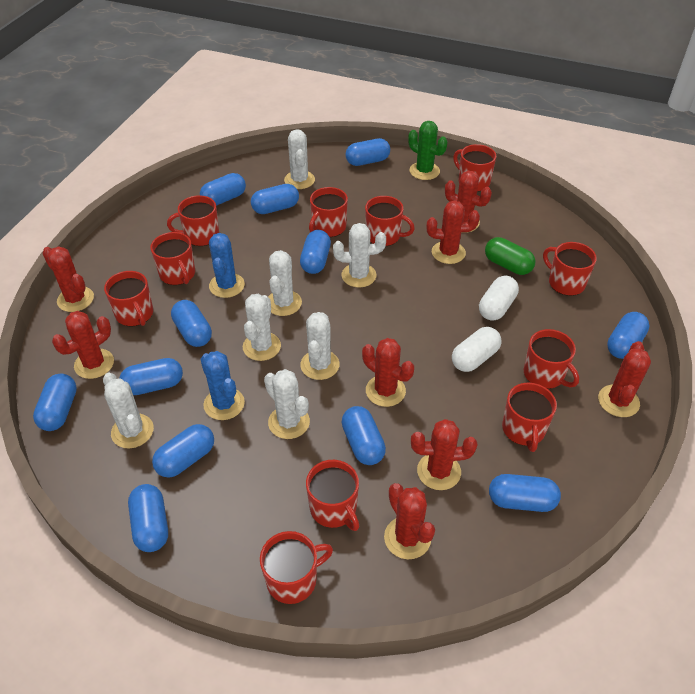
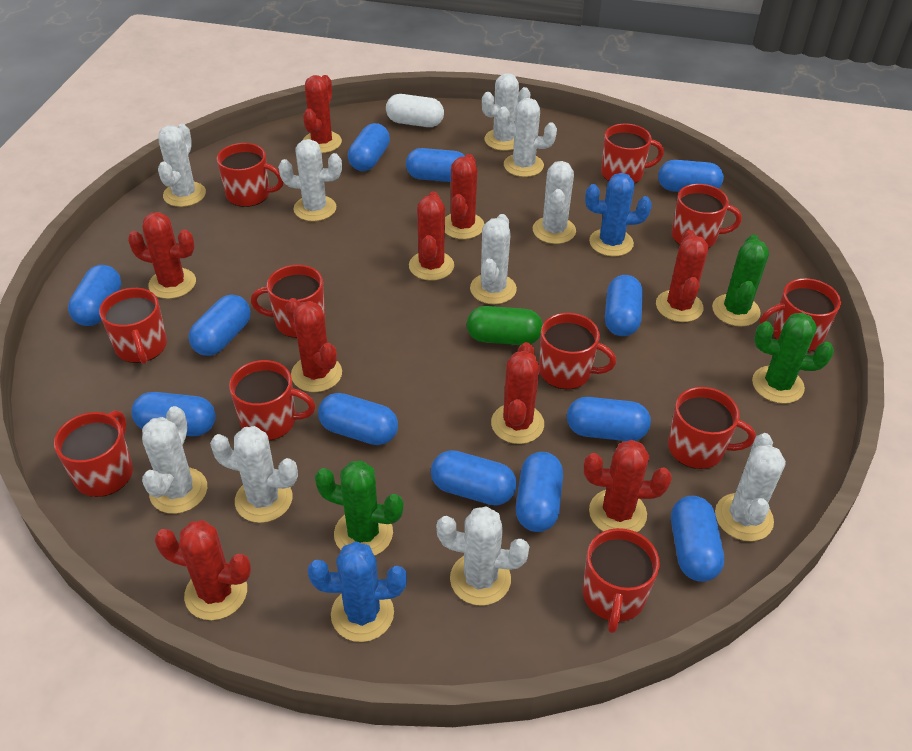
green cactus: 1 -> 3
red cactus: 8 -> 9
white cactus: 7 -> 10
white capsule: 2 -> 1

